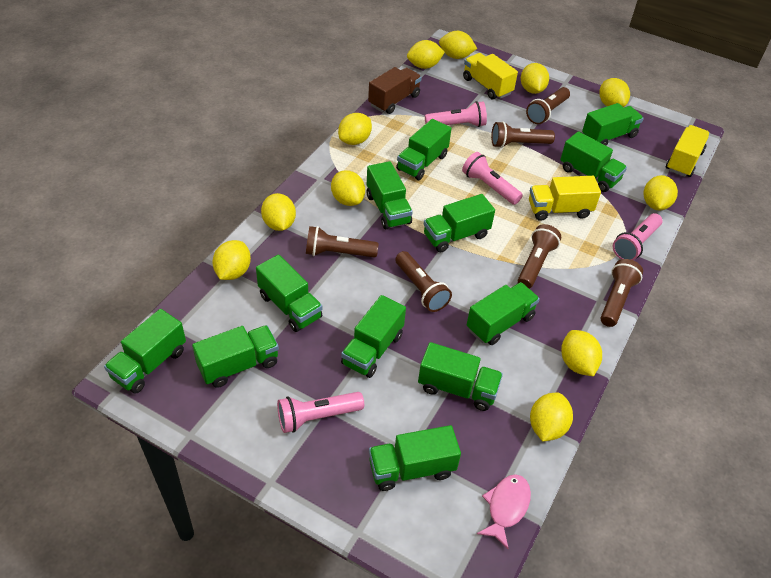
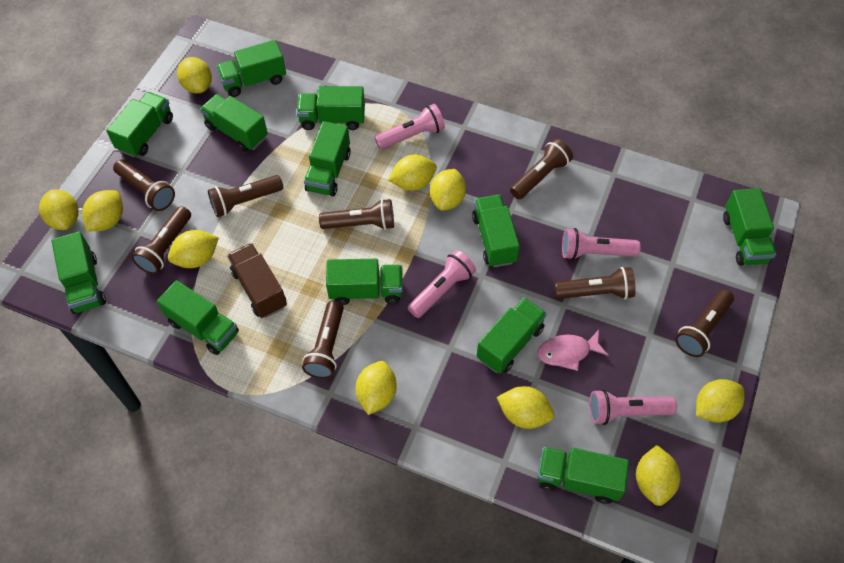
brown flashlight: 6 -> 8
yellow lemon: 11 -> 10
yellow truck: 3 -> 0

